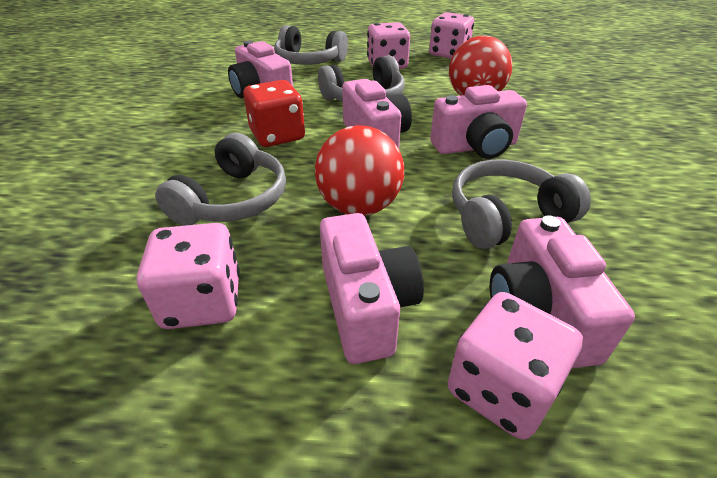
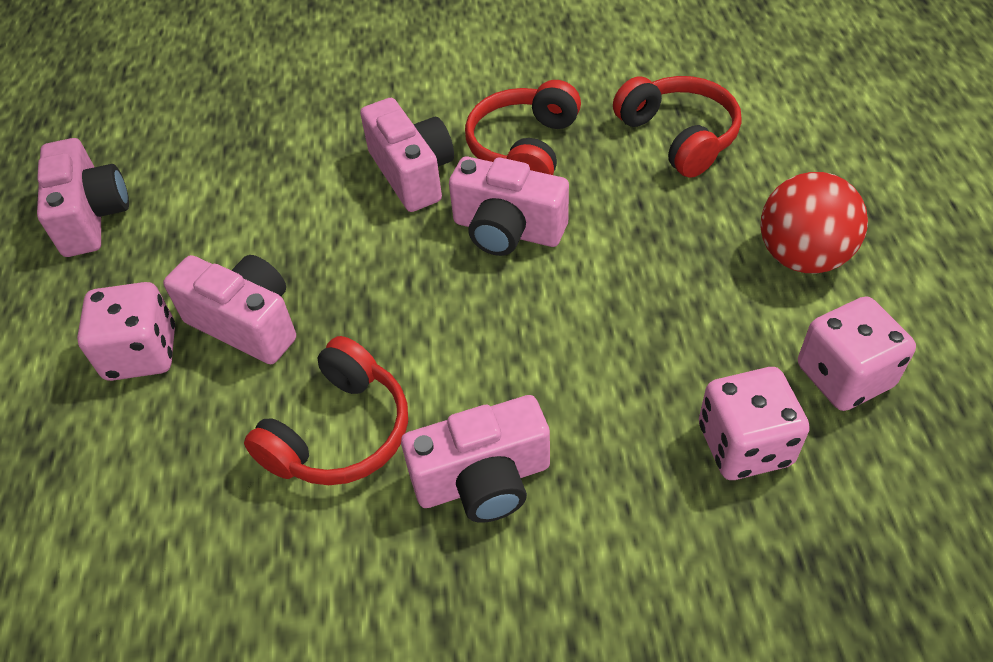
grey headphones: 4 -> 0
pink dice: 4 -> 3
red ball: 2 -> 1
red dice: 1 -> 0
red headphones: 0 -> 3

